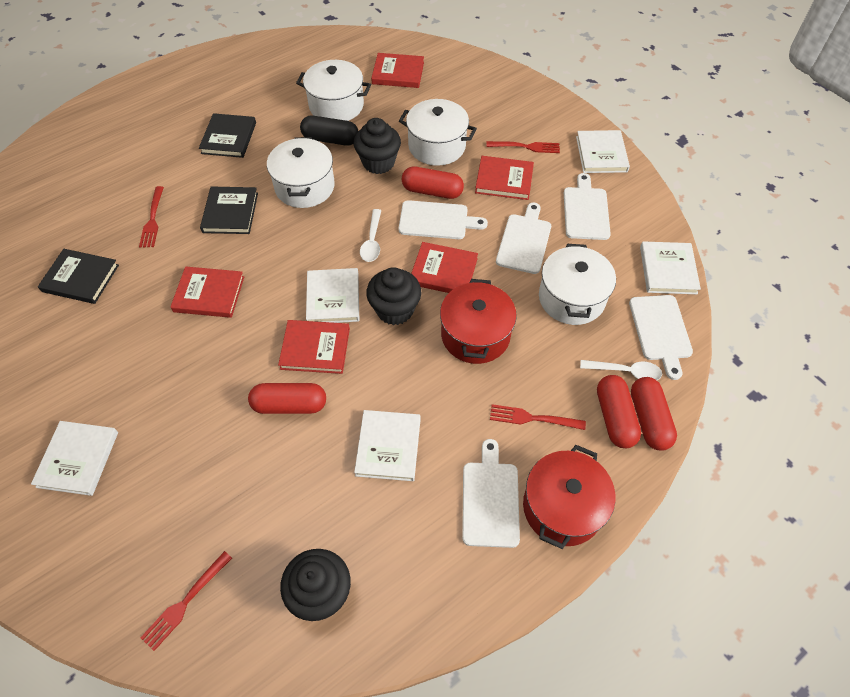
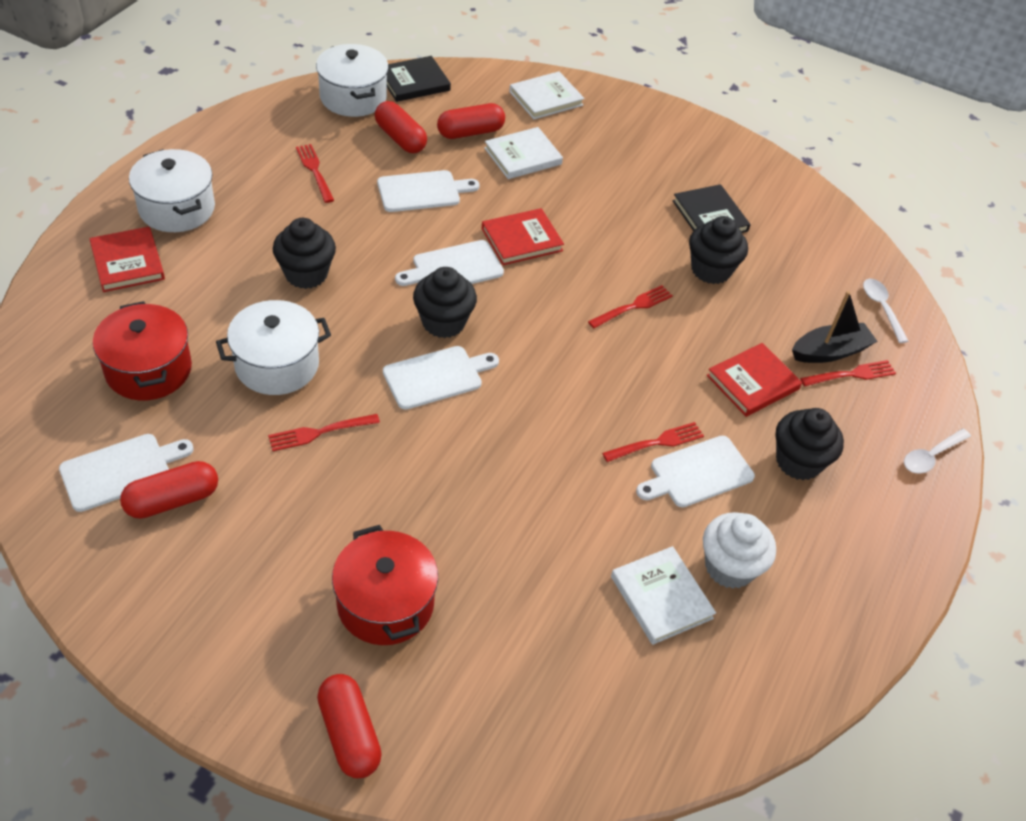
black boat: 0 -> 1
black book: 3 -> 2
black capsule: 1 -> 0
black cupcake: 3 -> 4
red book: 5 -> 3
red fork: 4 -> 5
white book: 5 -> 3
white cupcake: 0 -> 1
white pot: 4 -> 3

